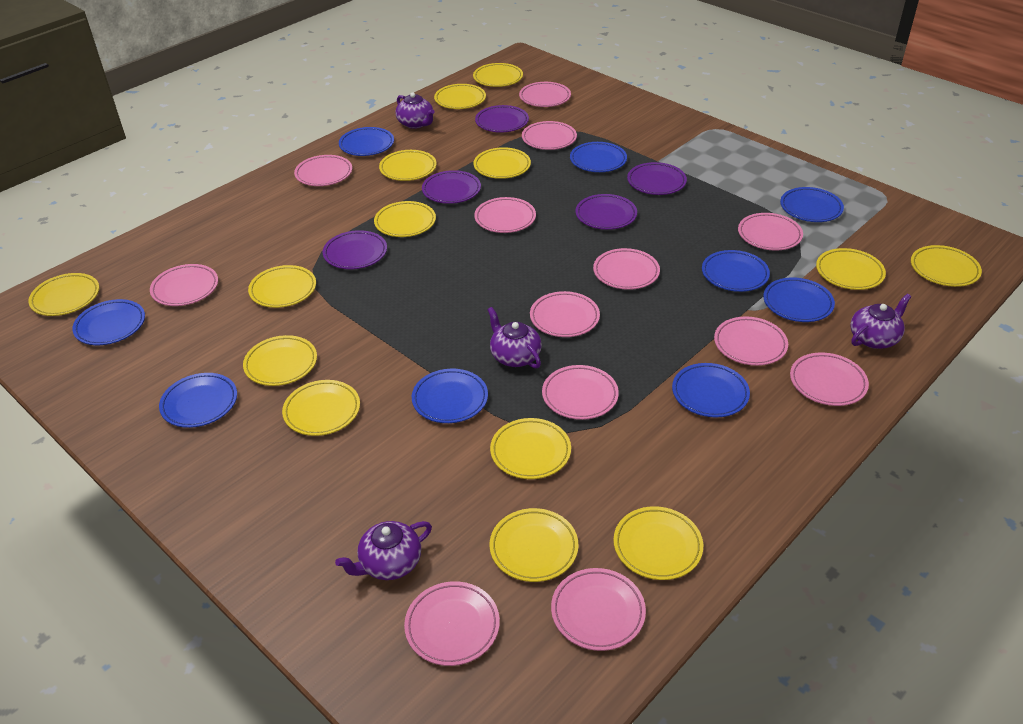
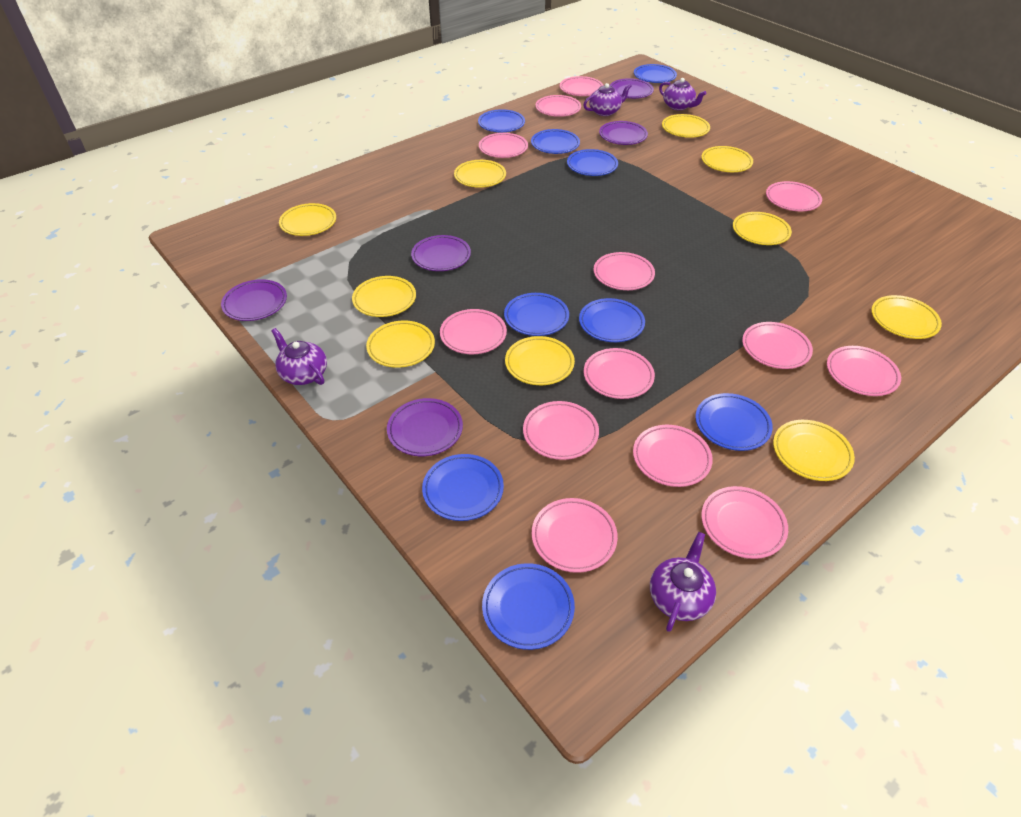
yellow plate: 14 -> 10

